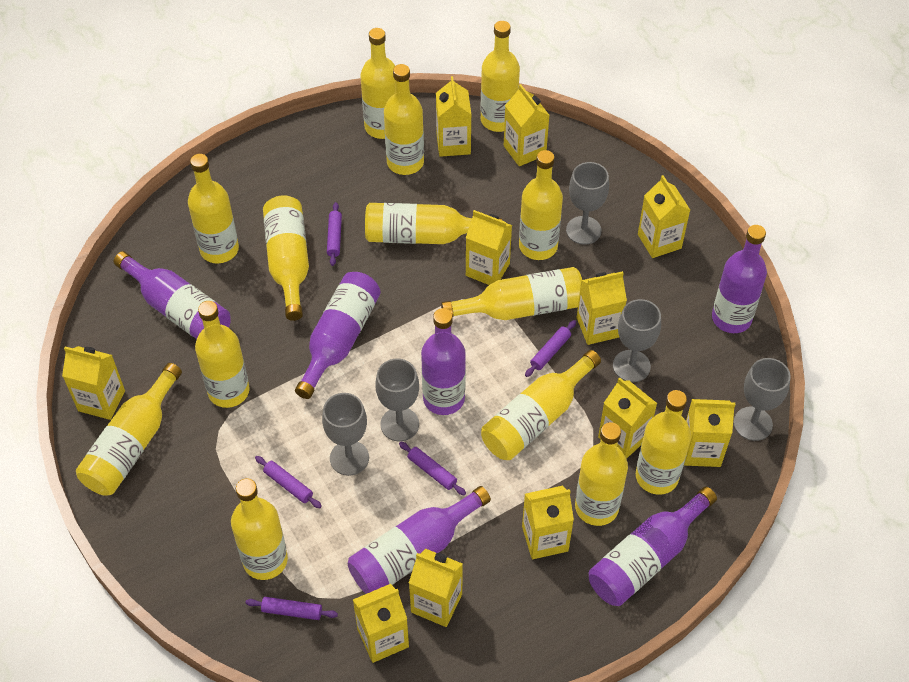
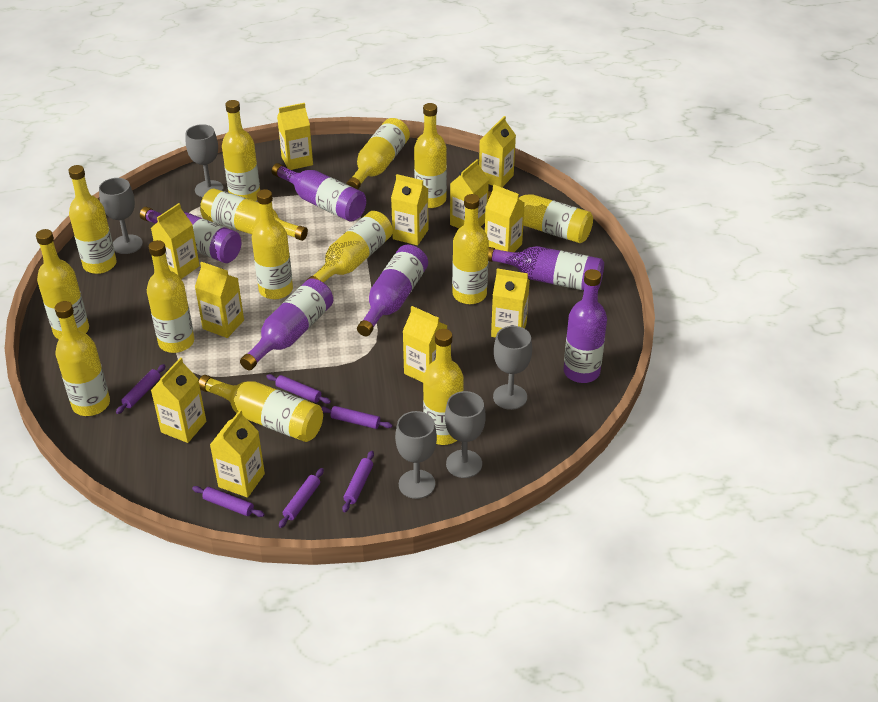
purple rolling pin: 5 -> 6

